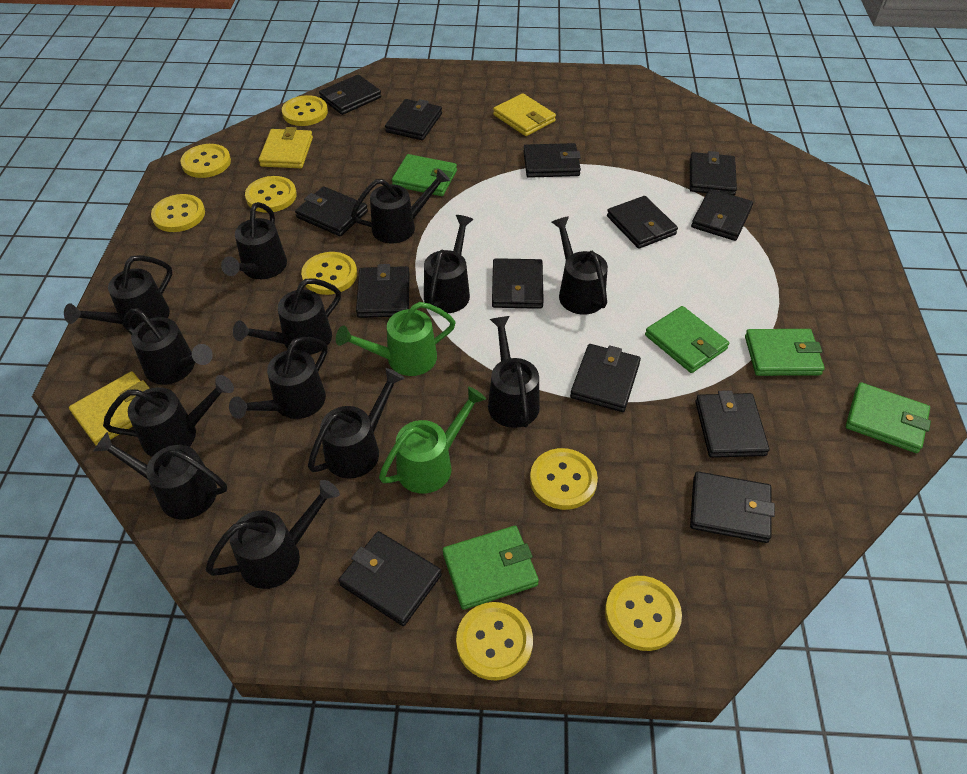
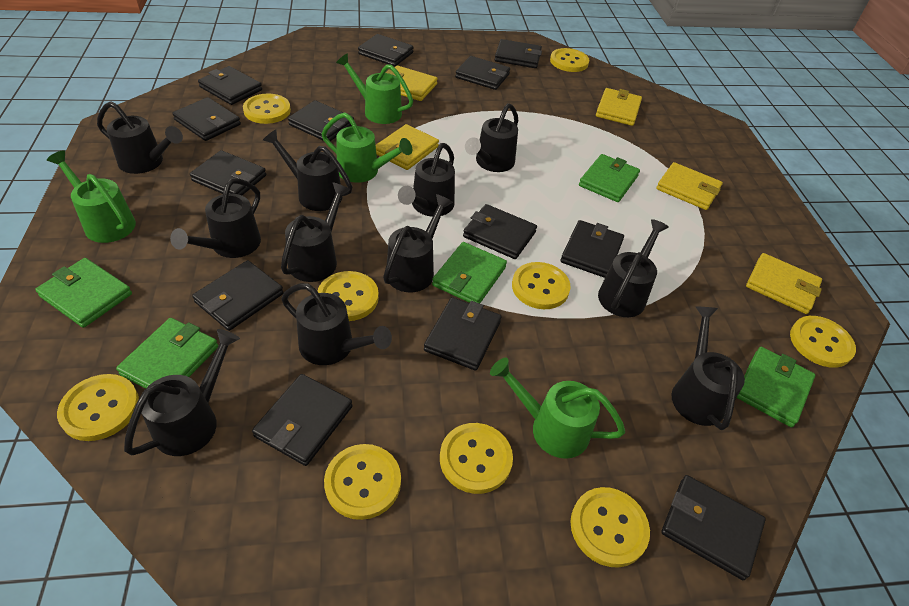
black watering can: 13 -> 11
green watering can: 2 -> 4
yellow button: 8 -> 9
yellow wallet: 3 -> 5

